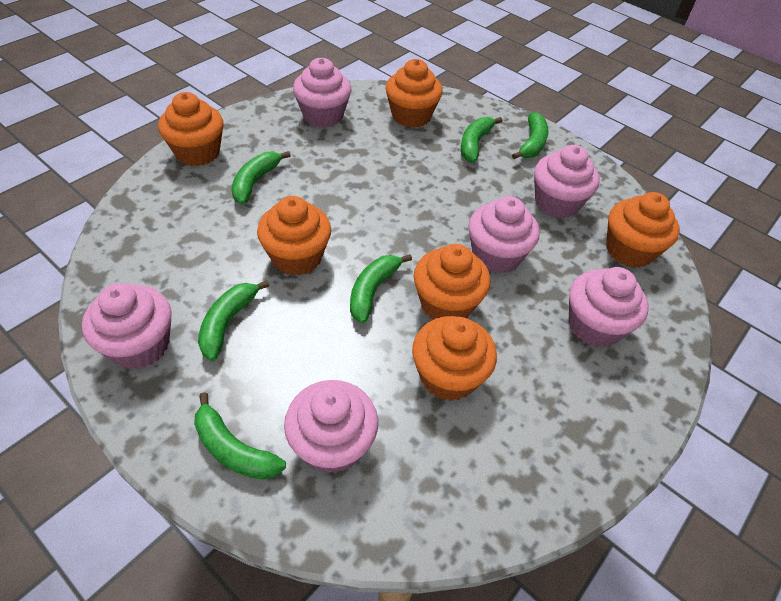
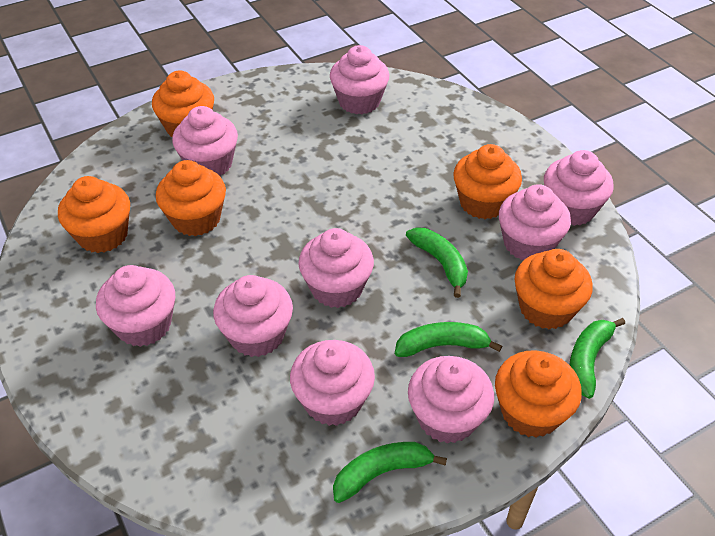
green banana: 6 -> 4
pink cupcake: 6 -> 9

